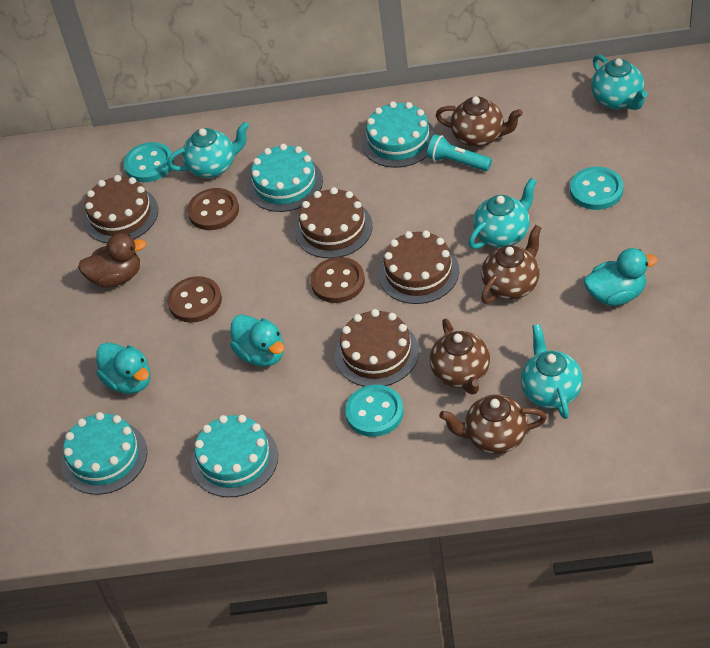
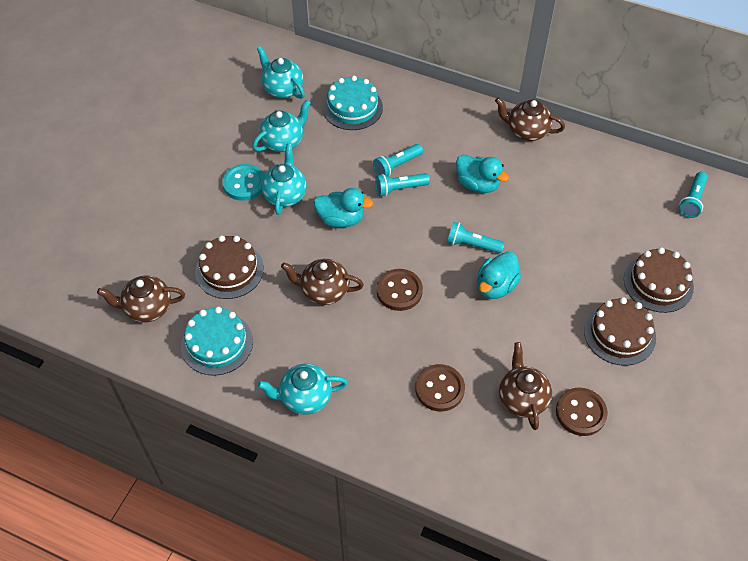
brown cake: 4 -> 3
brown duck: 1 -> 0
turquoise button: 3 -> 1
turquoise cake: 4 -> 2
turquoise flashlight: 1 -> 4

